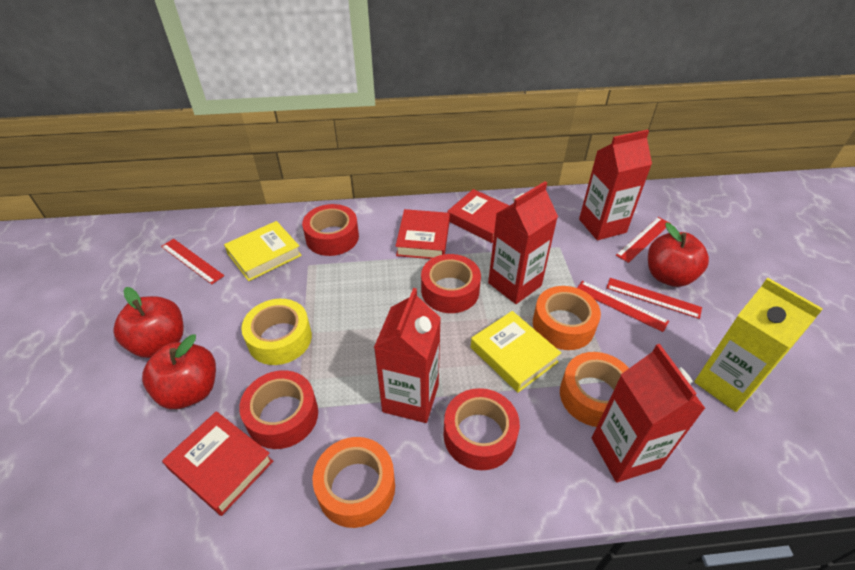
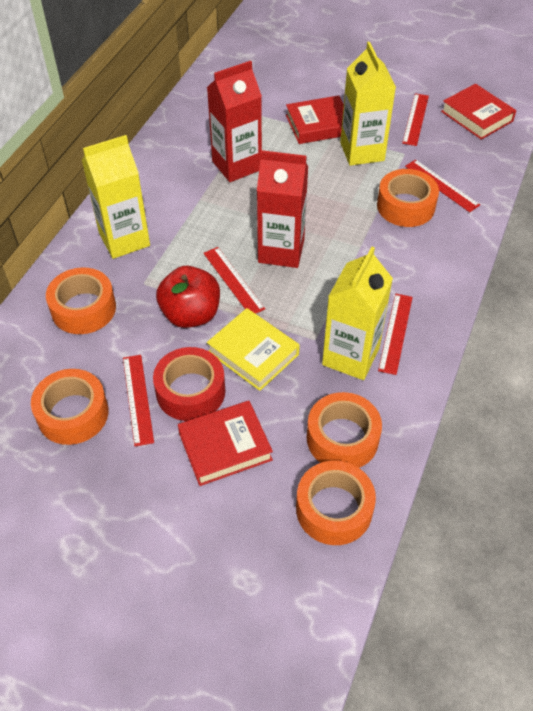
orange tape: 3 -> 5
red apple: 3 -> 1
red carton: 4 -> 2
red ruler: 4 -> 5
red tape: 4 -> 1
yellow book: 2 -> 1
yellow carton: 1 -> 3
yellow tape: 1 -> 0

